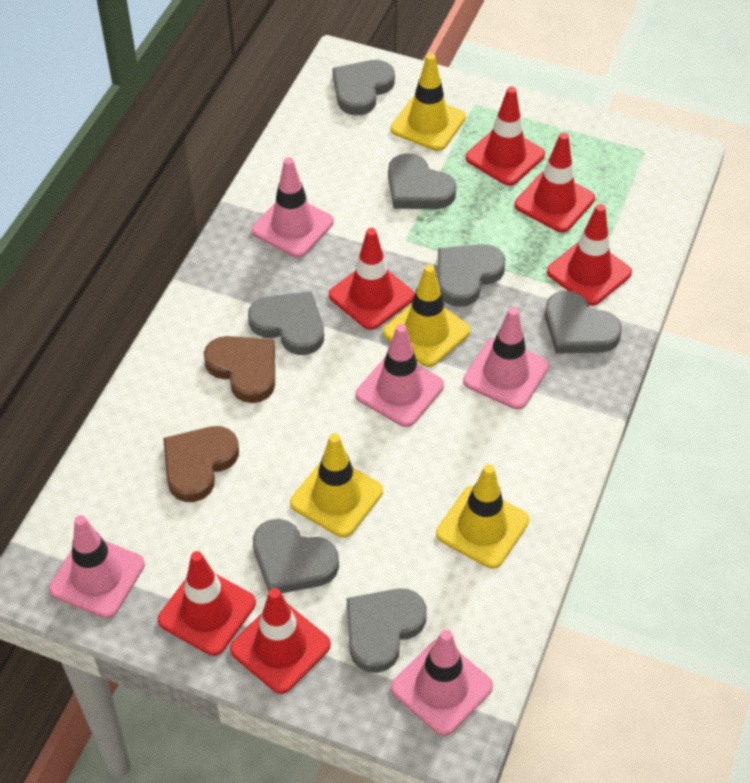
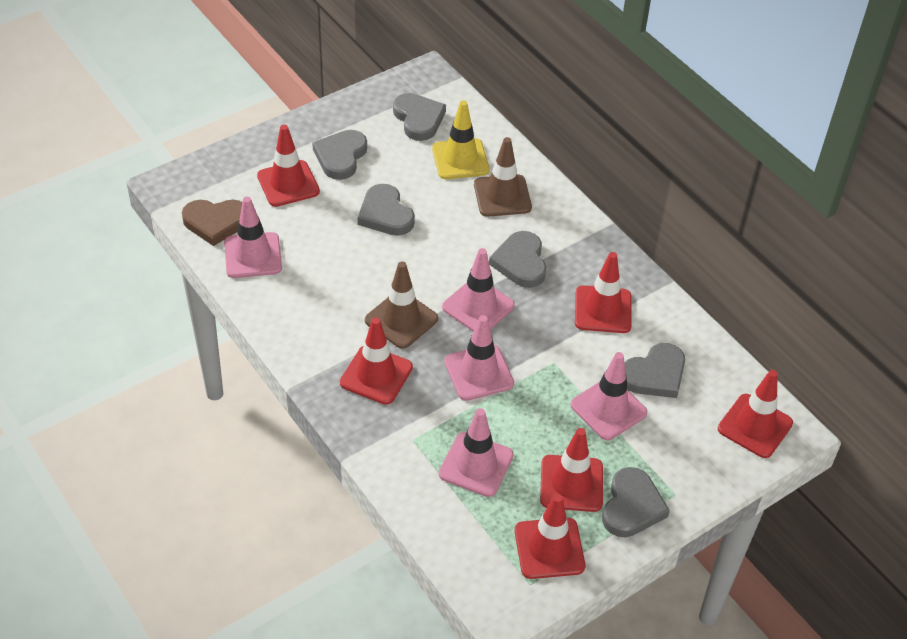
brown heart: 2 -> 1
brown traffic cone: 0 -> 2
grey heart: 7 -> 6
yellow traffic cone: 4 -> 1

